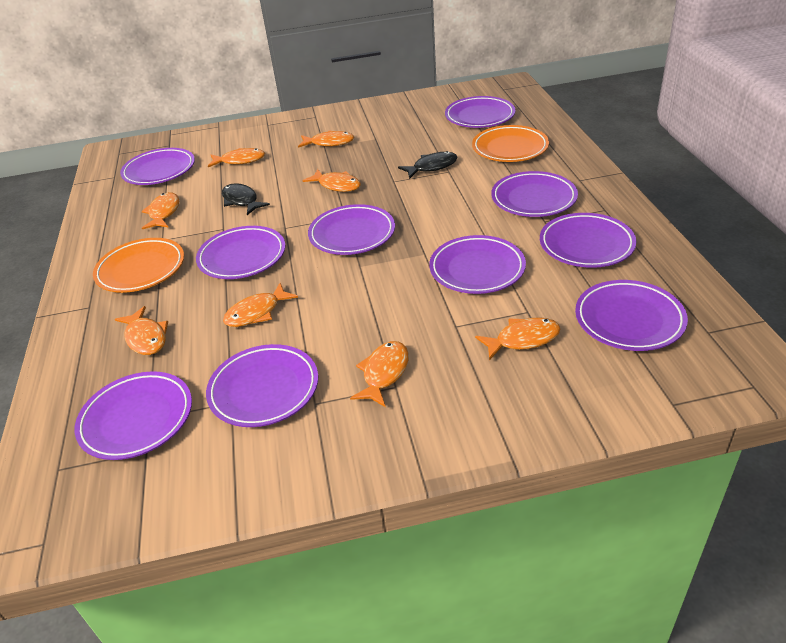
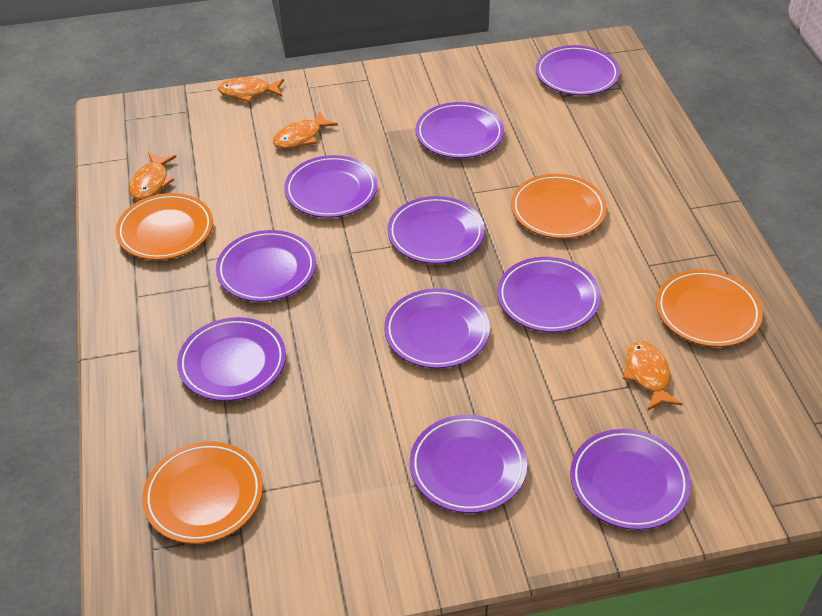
black fish: 2 -> 0
orange fish: 8 -> 4
orange plate: 2 -> 4

